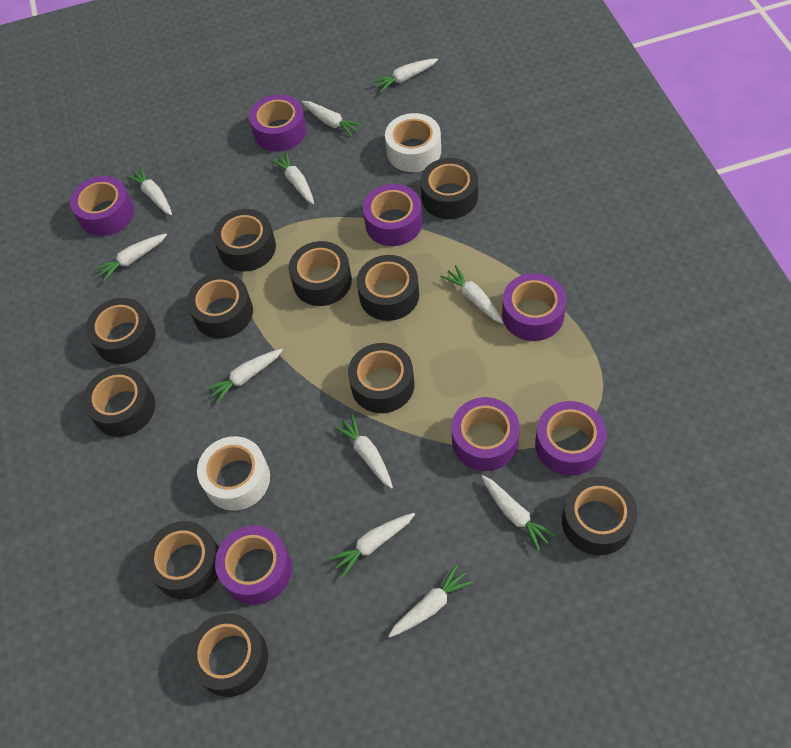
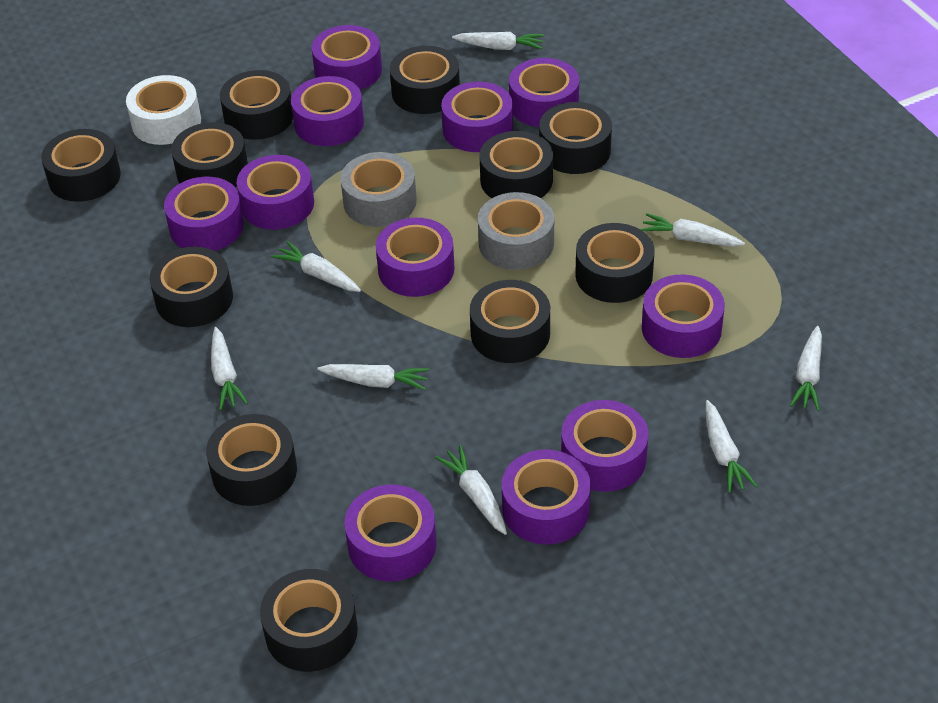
grey tape: 0 -> 2
purple tape: 7 -> 11
white carrot: 11 -> 8
white tape: 2 -> 1

